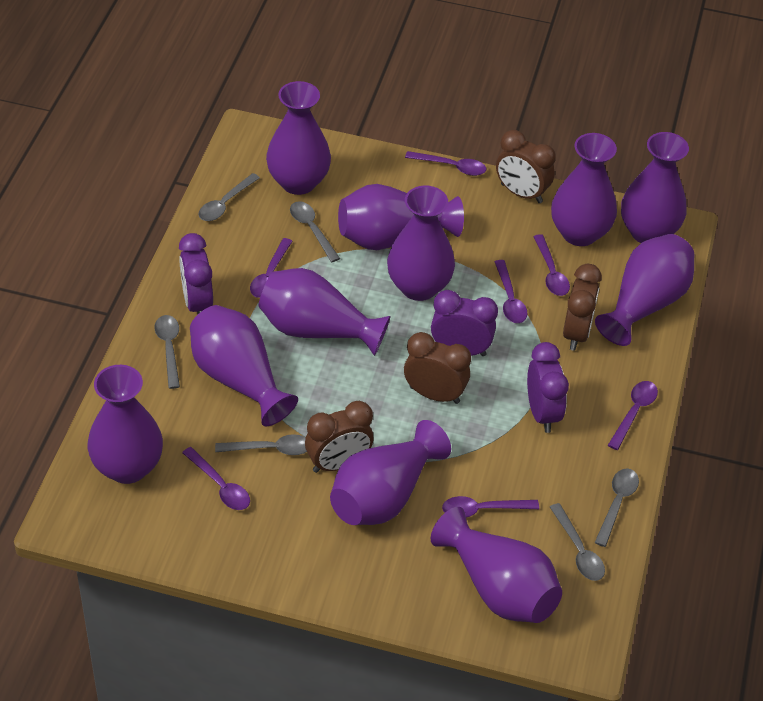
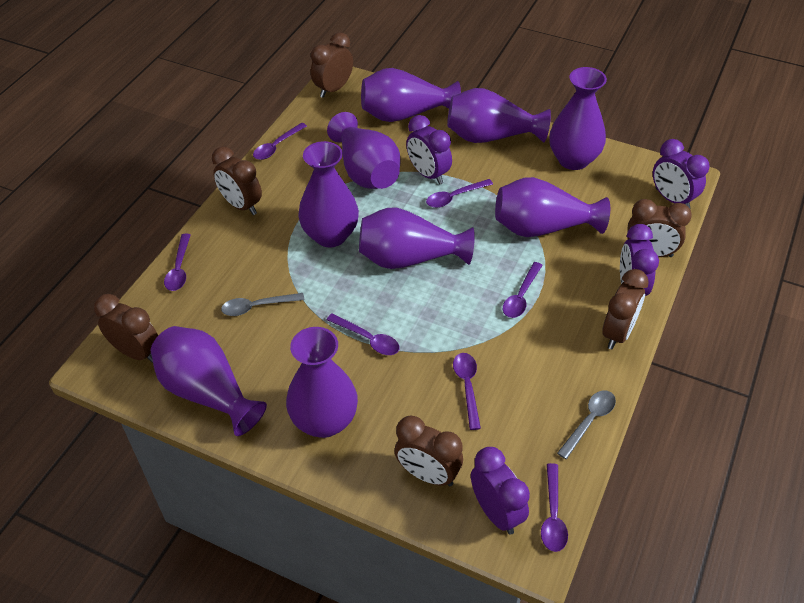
brown clock: 4 -> 6
grey spoon: 6 -> 2
purple clock: 3 -> 4
purple vase: 11 -> 9

